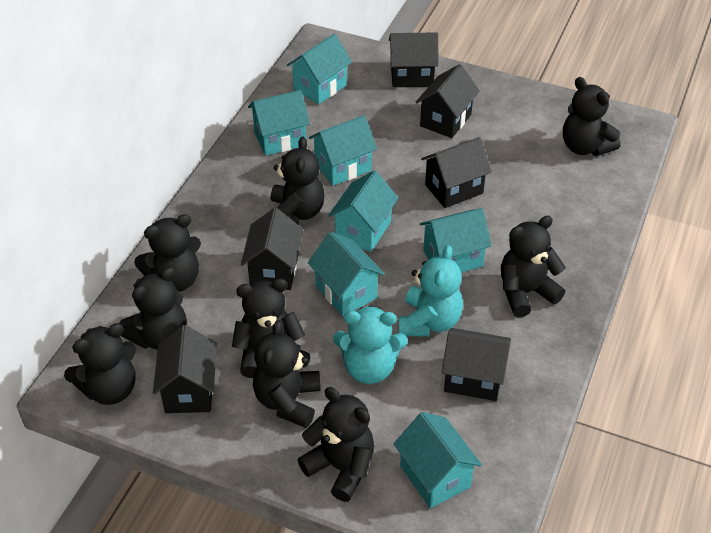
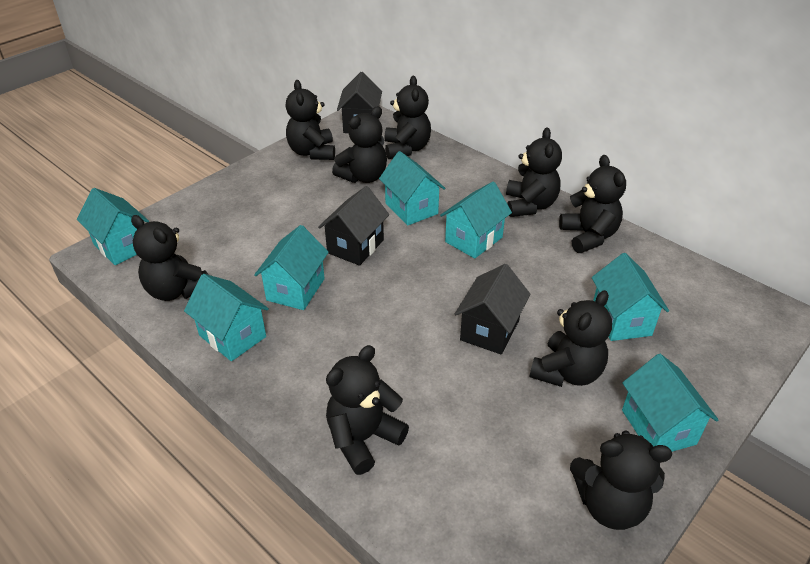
black house: 6 -> 3
turquoise teddy bear: 2 -> 0

